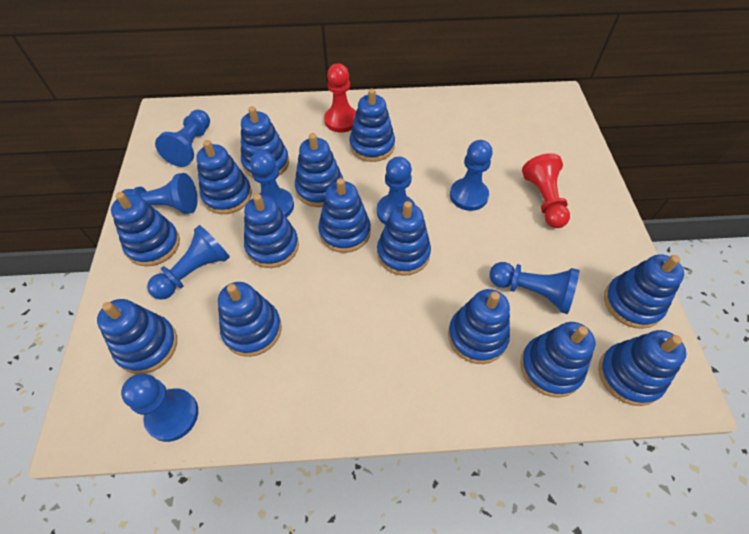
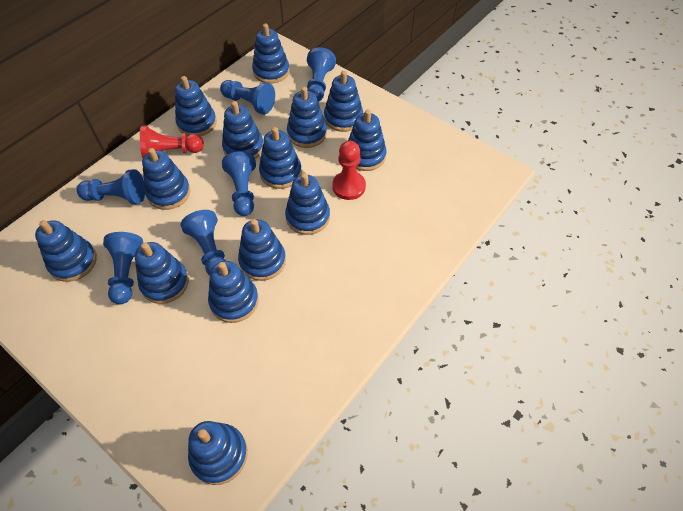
blue pawn: 8 -> 6

